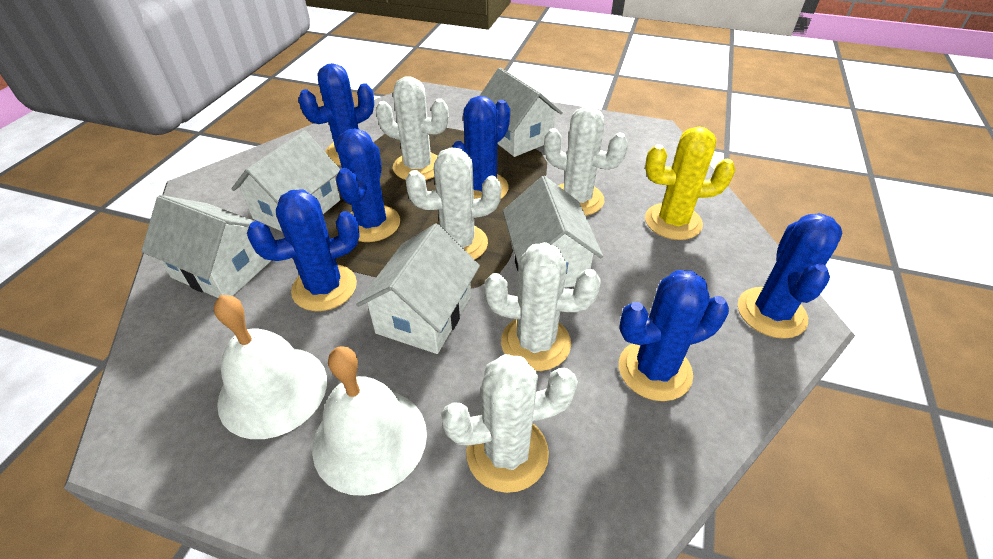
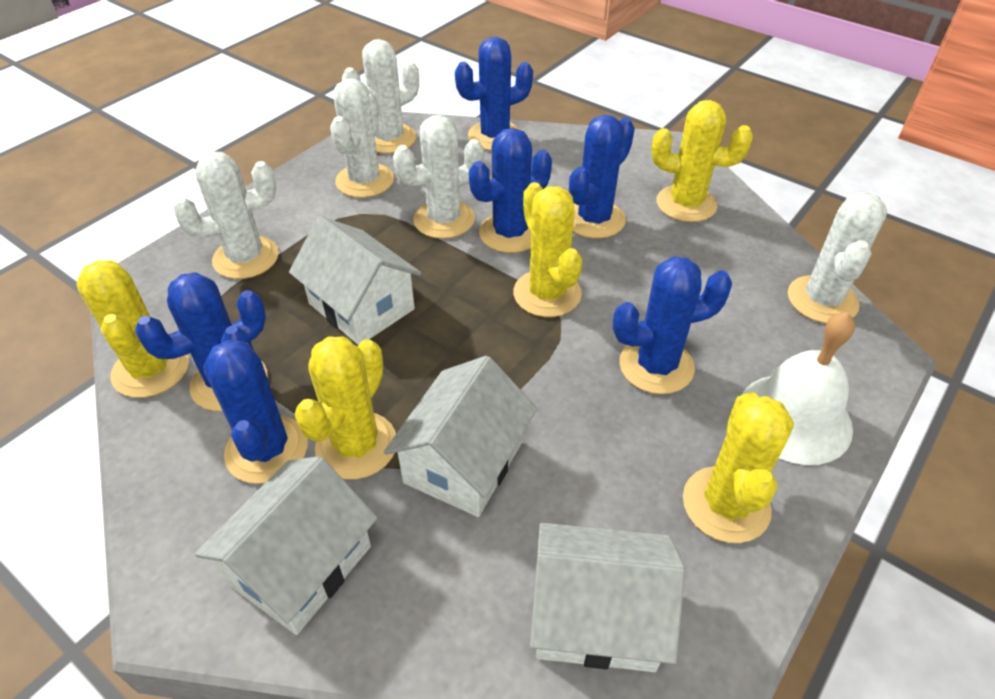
white bell: 2 -> 1
white house: 5 -> 4
yellow cactus: 1 -> 5

